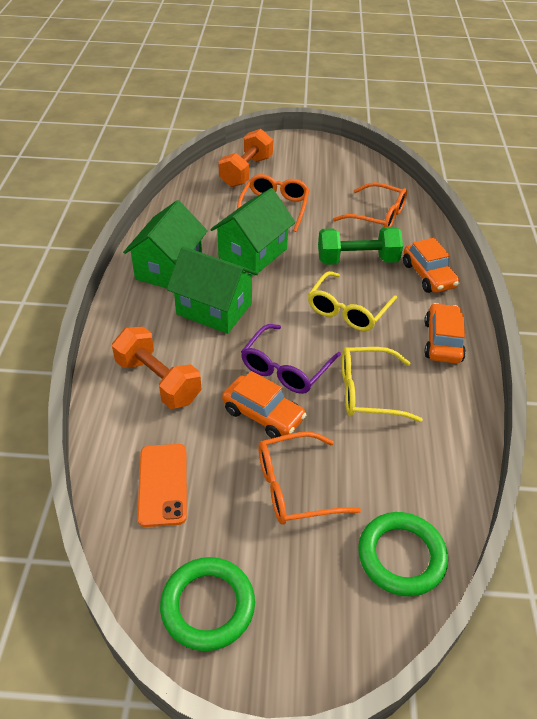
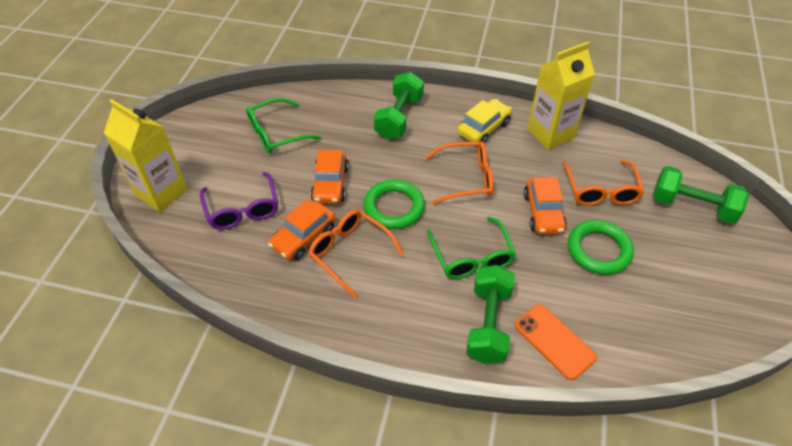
green dumbbell: 1 -> 3
green glasses: 0 -> 2
green house: 3 -> 0
orange dumbbell: 2 -> 0
yellow car: 0 -> 1
yellow carton: 0 -> 2
yellow glasses: 2 -> 0

